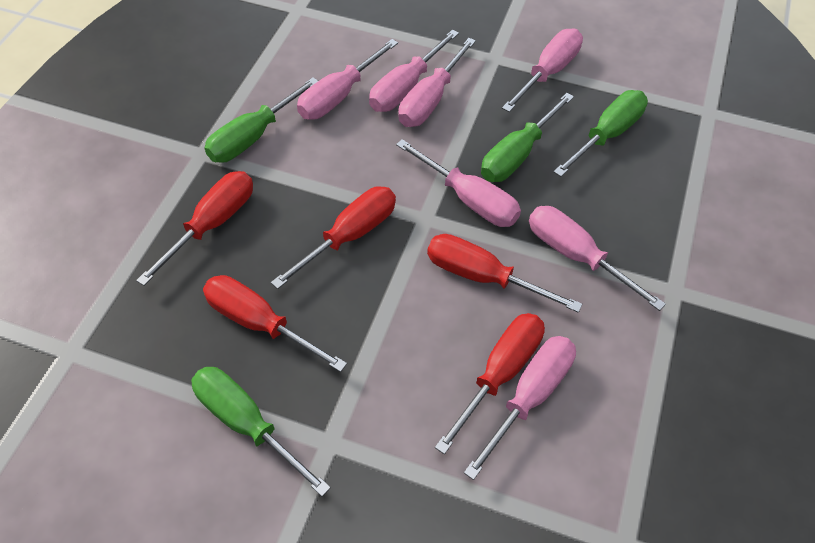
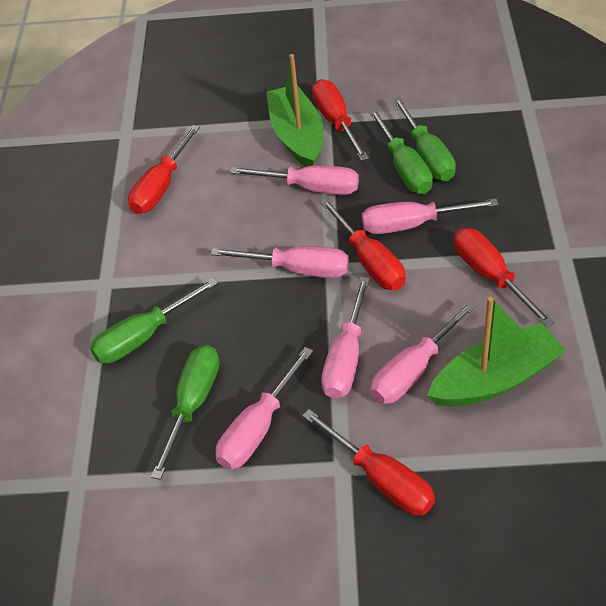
green boat: 0 -> 2
pink screwdriver: 7 -> 6

